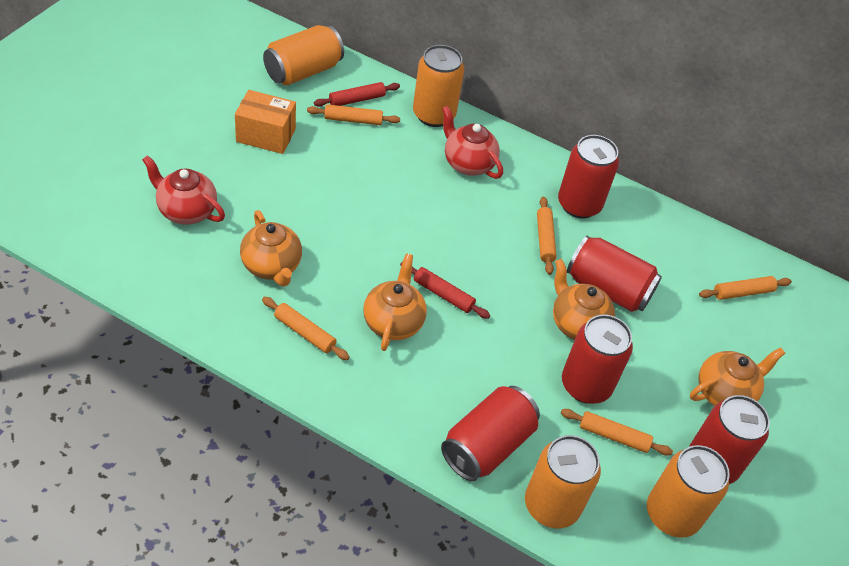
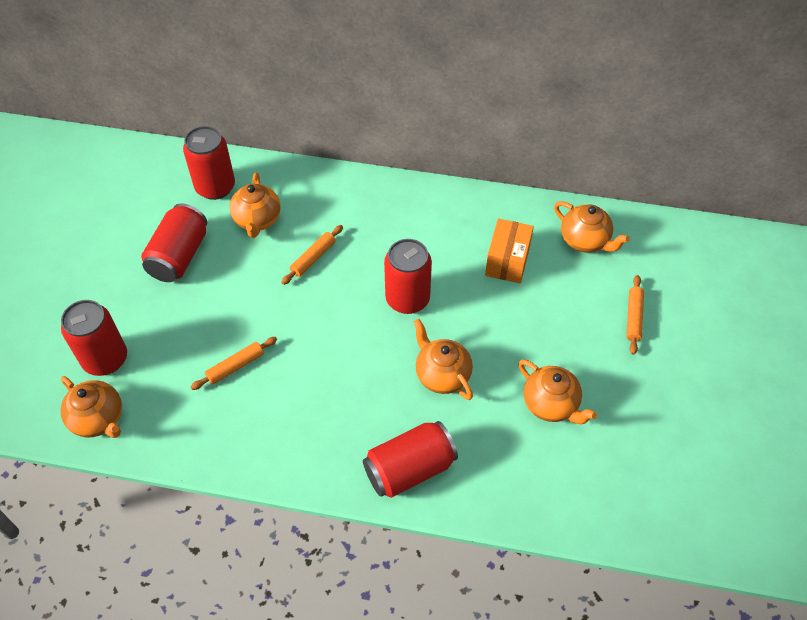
orange can: 4 -> 0
orange rolling pin: 5 -> 3
orange teapot: 4 -> 5
red rolling pin: 2 -> 0
red teapot: 2 -> 0

